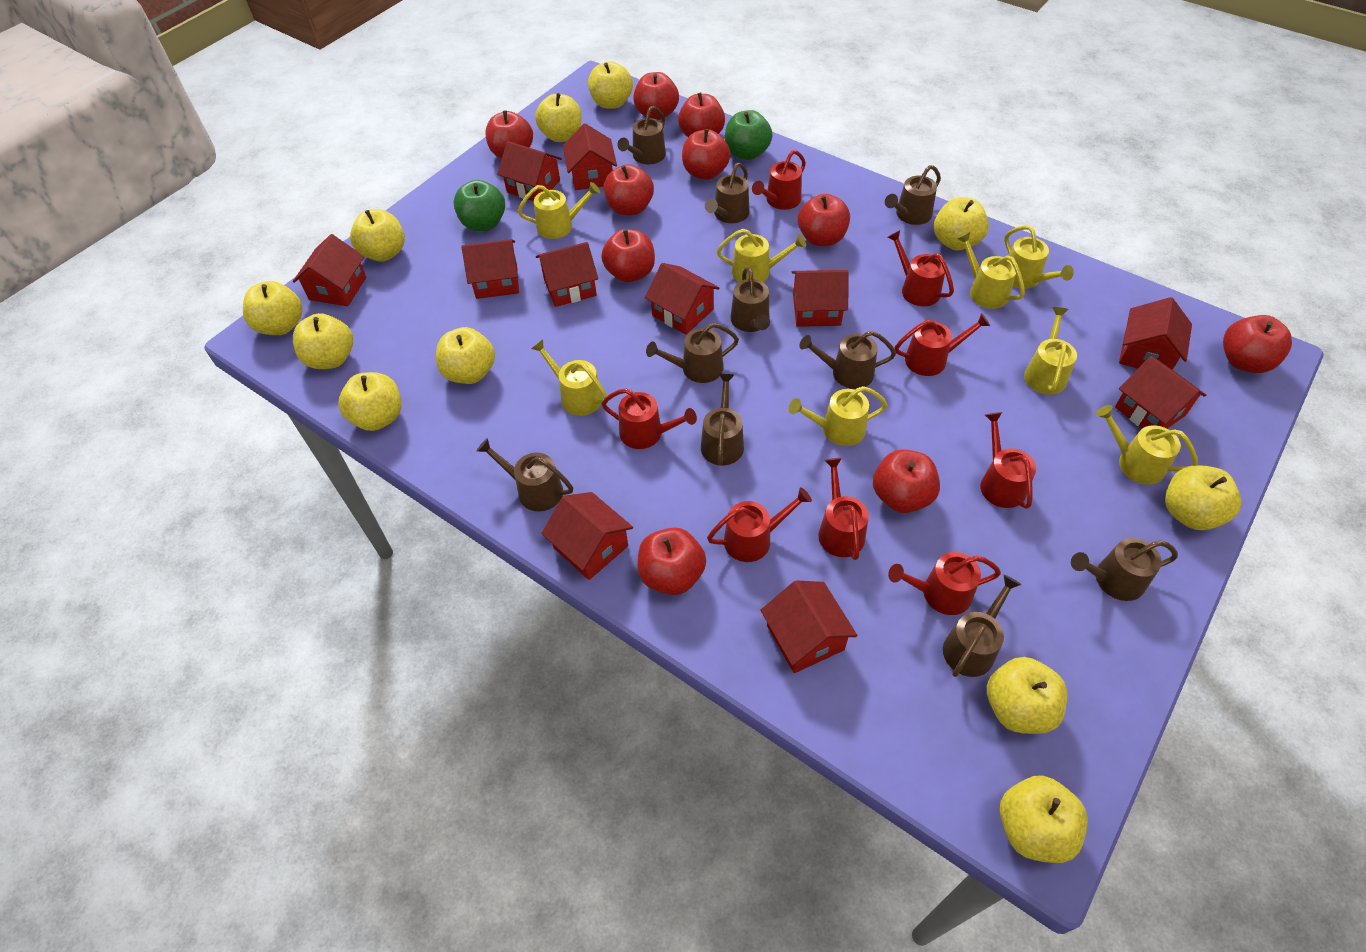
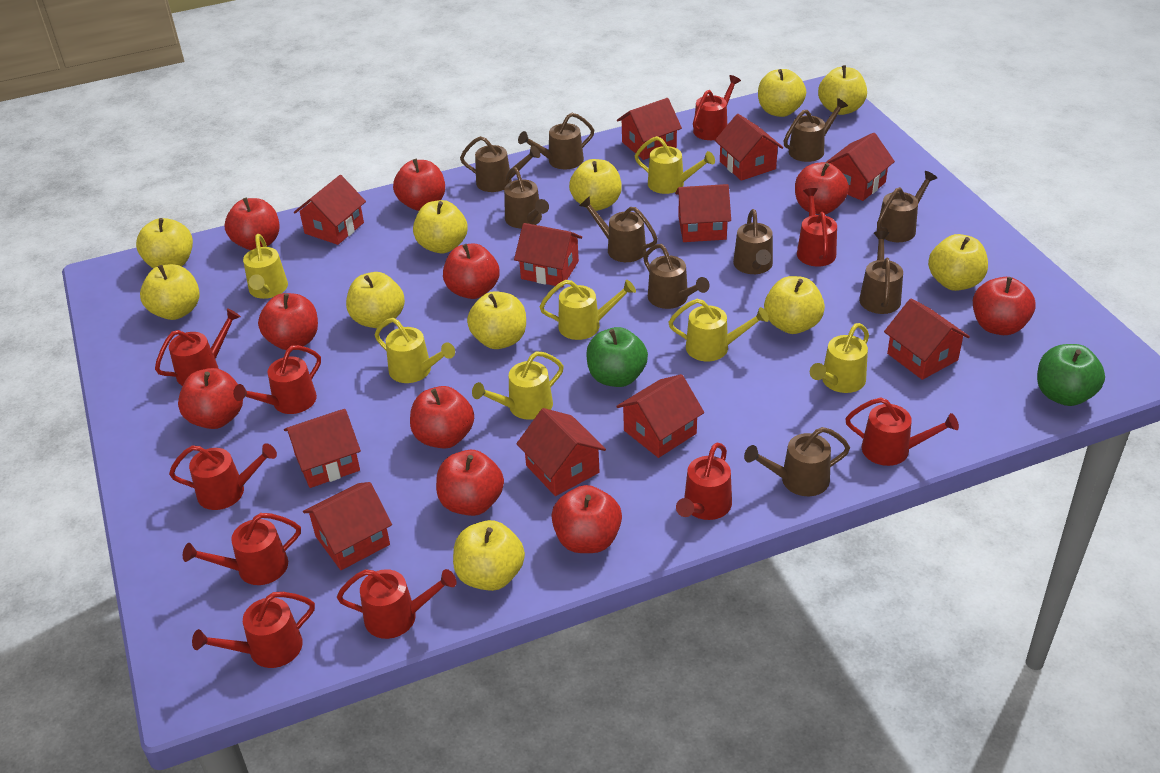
red watering can: 8 -> 10
yellow watering can: 8 -> 7

